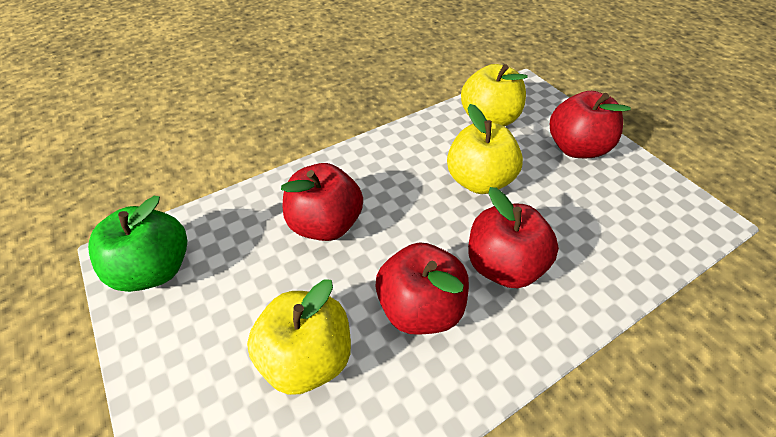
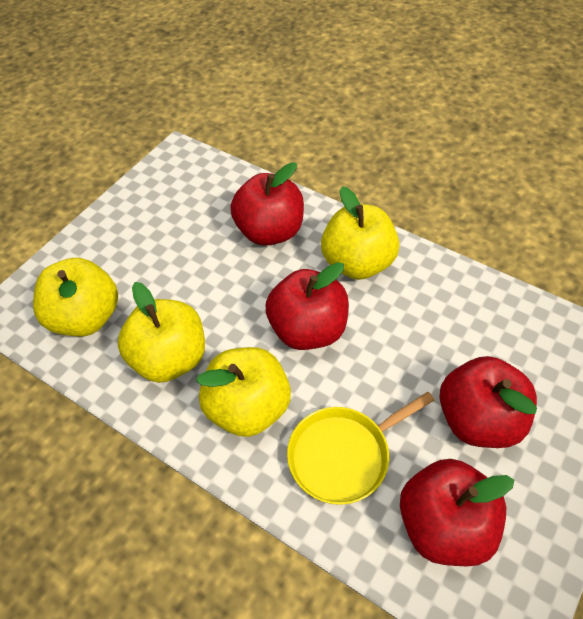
green apple: 1 -> 0
yellow apple: 3 -> 4
yellow pan: 0 -> 1

